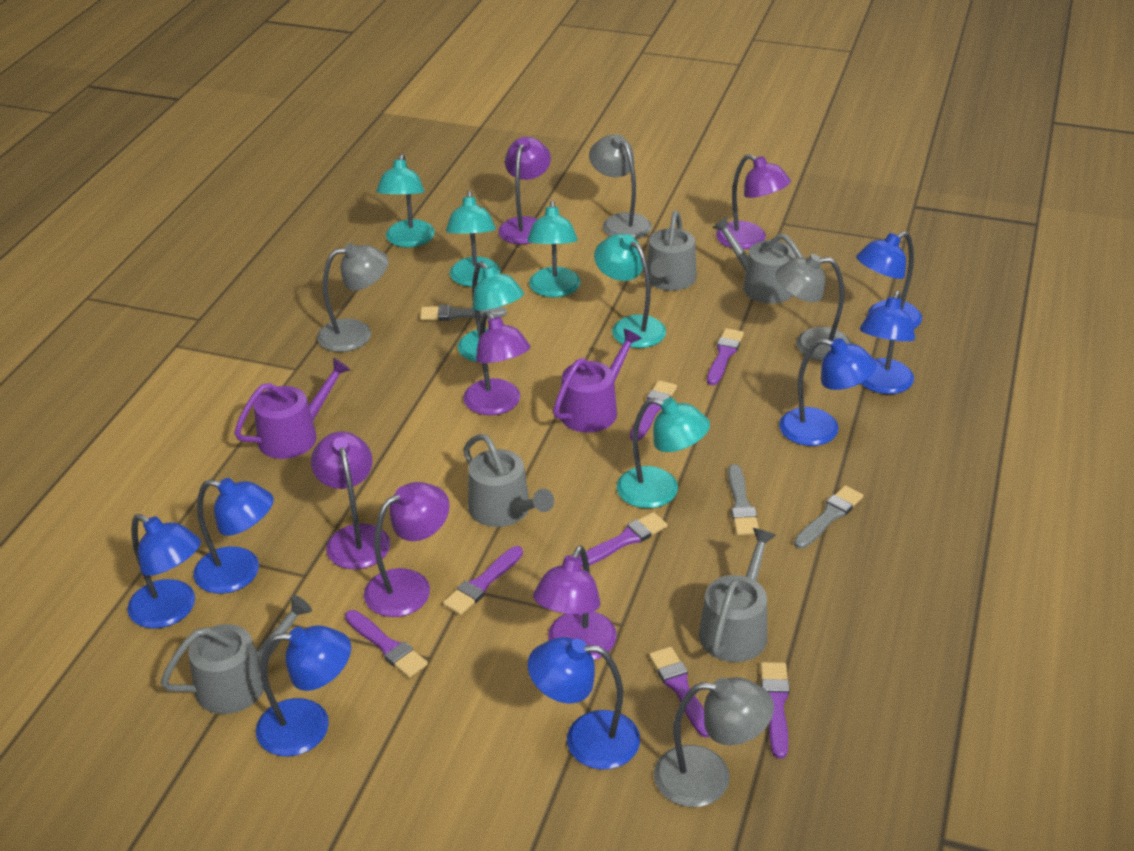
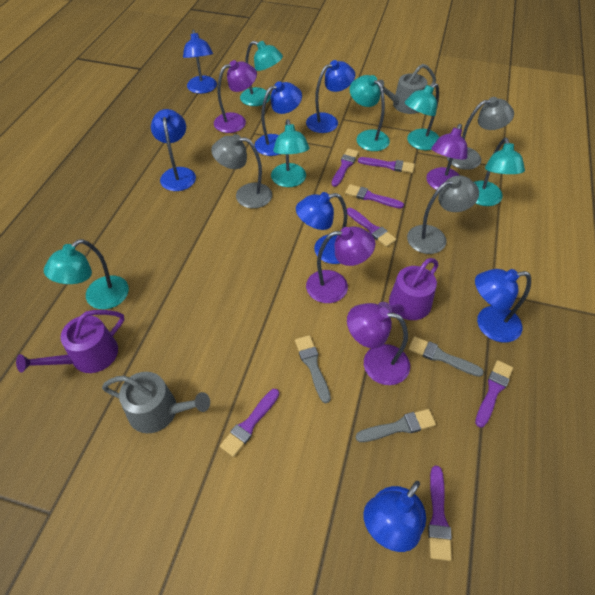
grey lamp: 4 -> 3
grey watering can: 5 -> 2
purple lamp: 6 -> 4

